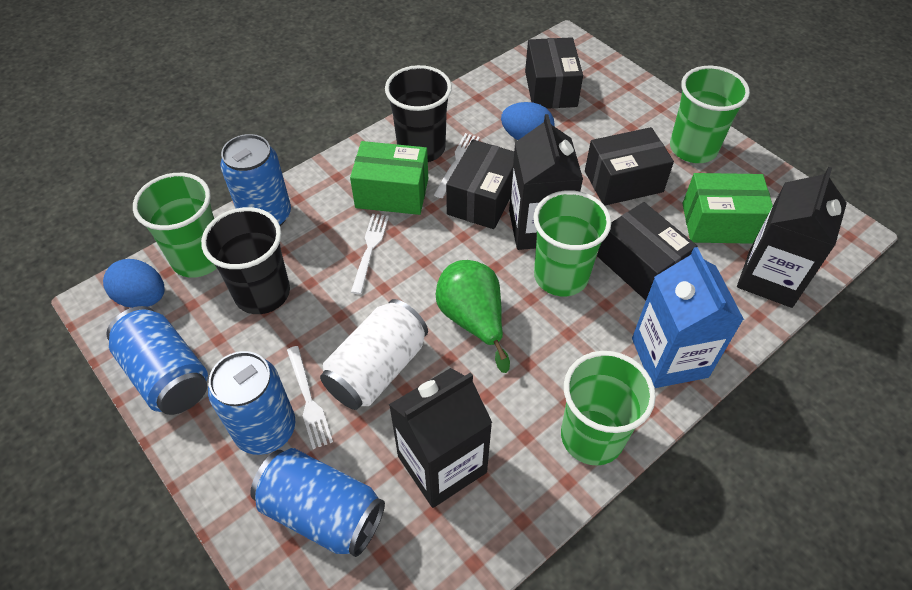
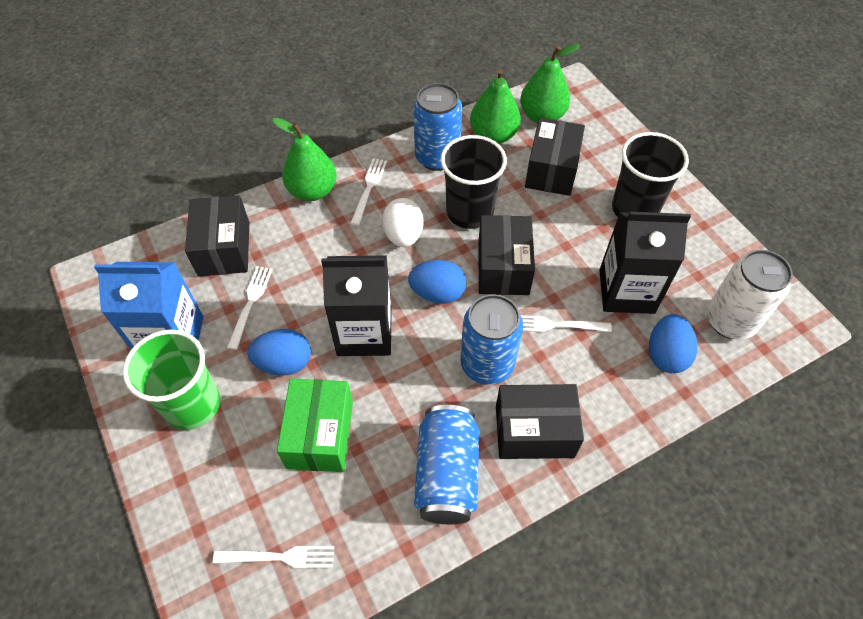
black carton: 3 -> 2
blue can: 4 -> 3
blue egg: 2 -> 3
green box: 2 -> 1
green cup: 4 -> 1
green pear: 1 -> 3
white egg: 0 -> 1
white fork: 3 -> 4

